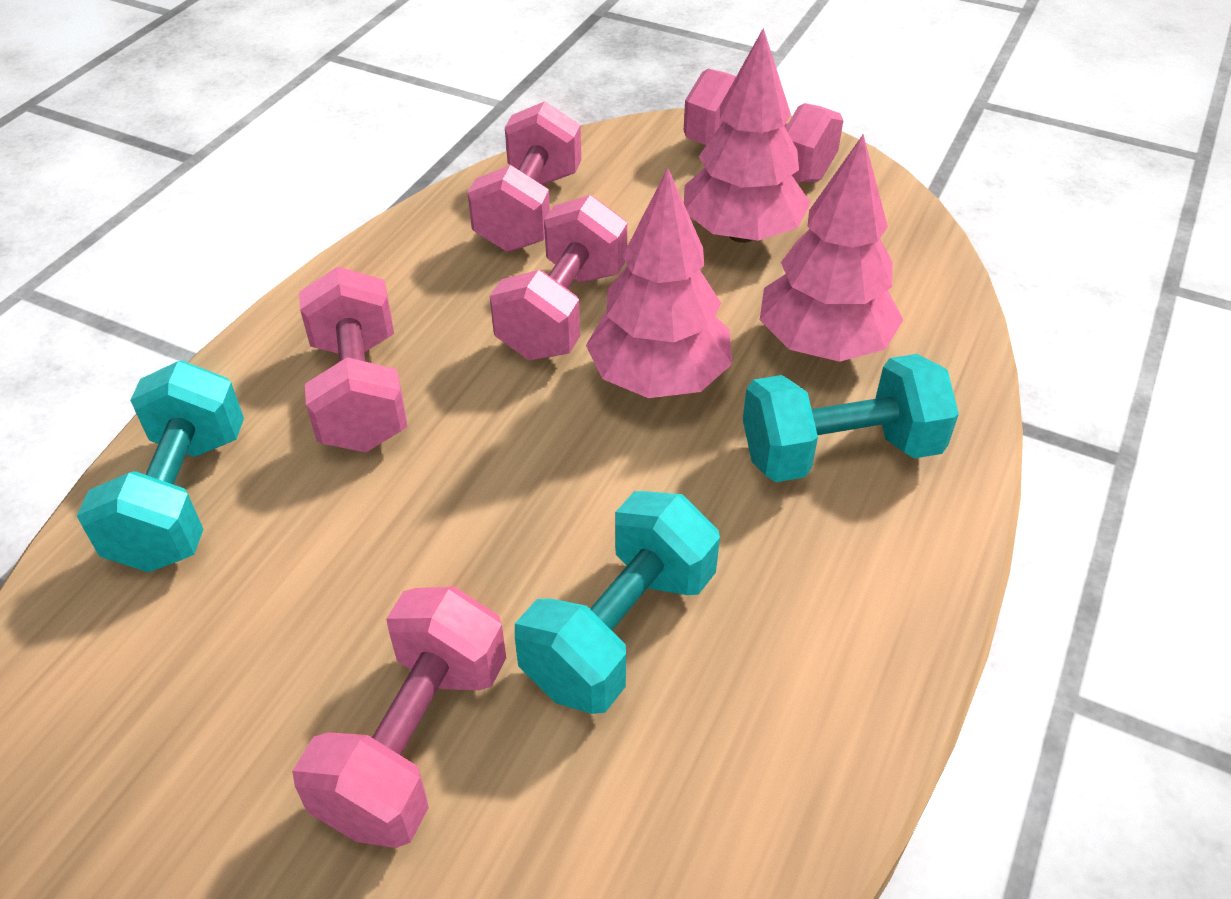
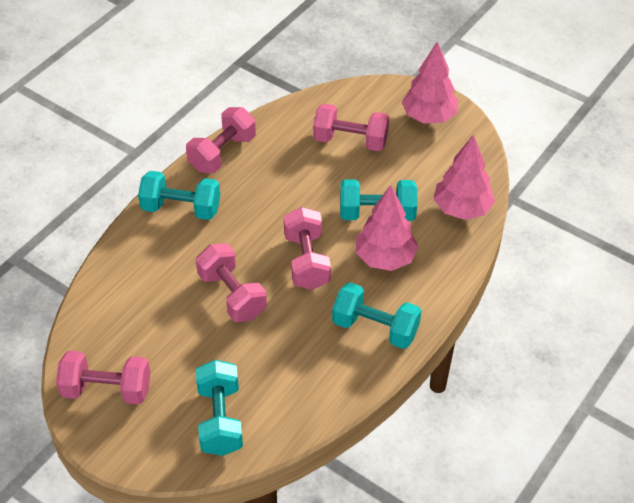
turquoise dumbbell: 3 -> 4

